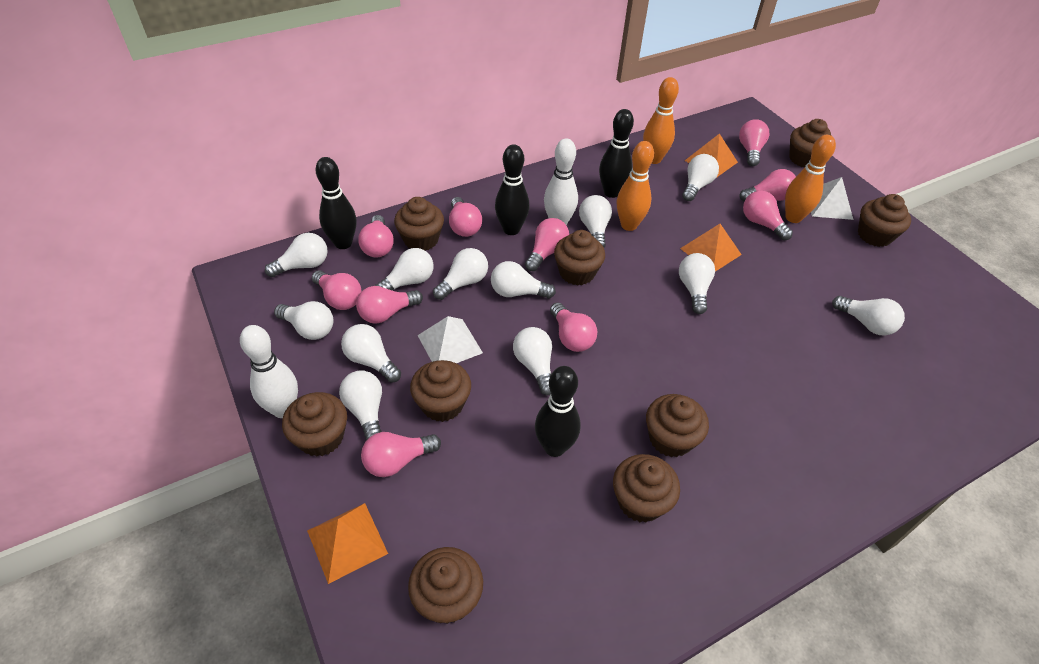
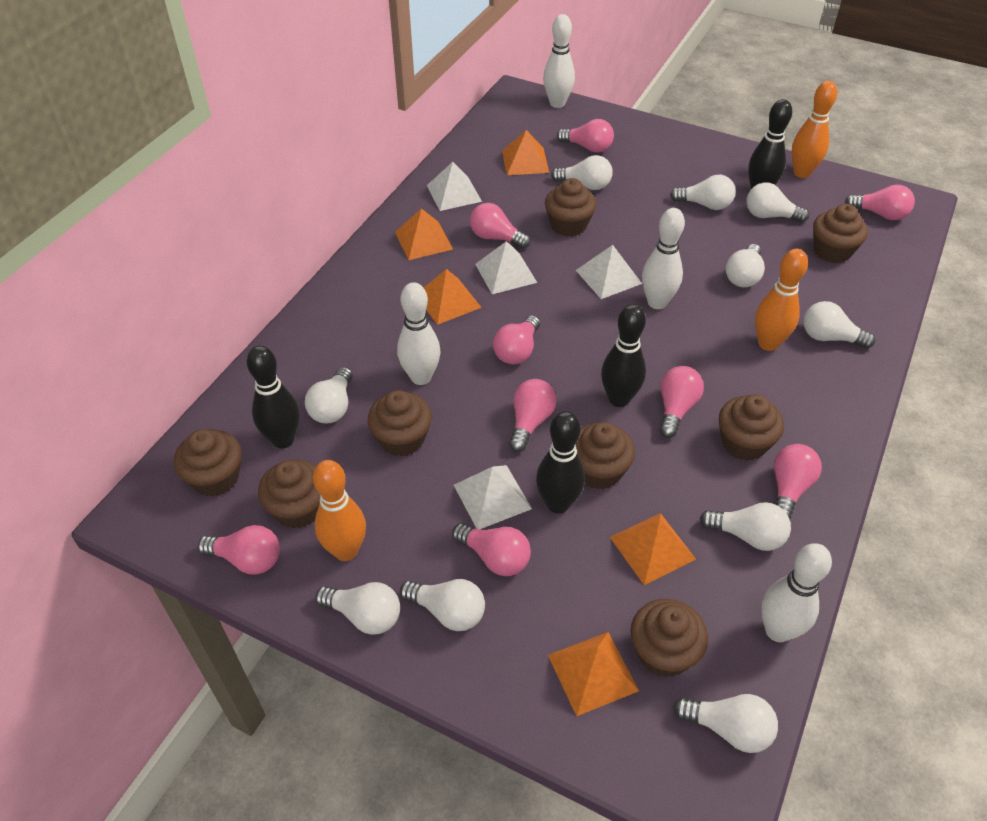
brown cupcake: 9 -> 8
orange pyramid: 3 -> 5
pink light bulb: 10 -> 9
white bowling pin: 2 -> 4
white light bulb: 12 -> 10
white pyramid: 2 -> 4

